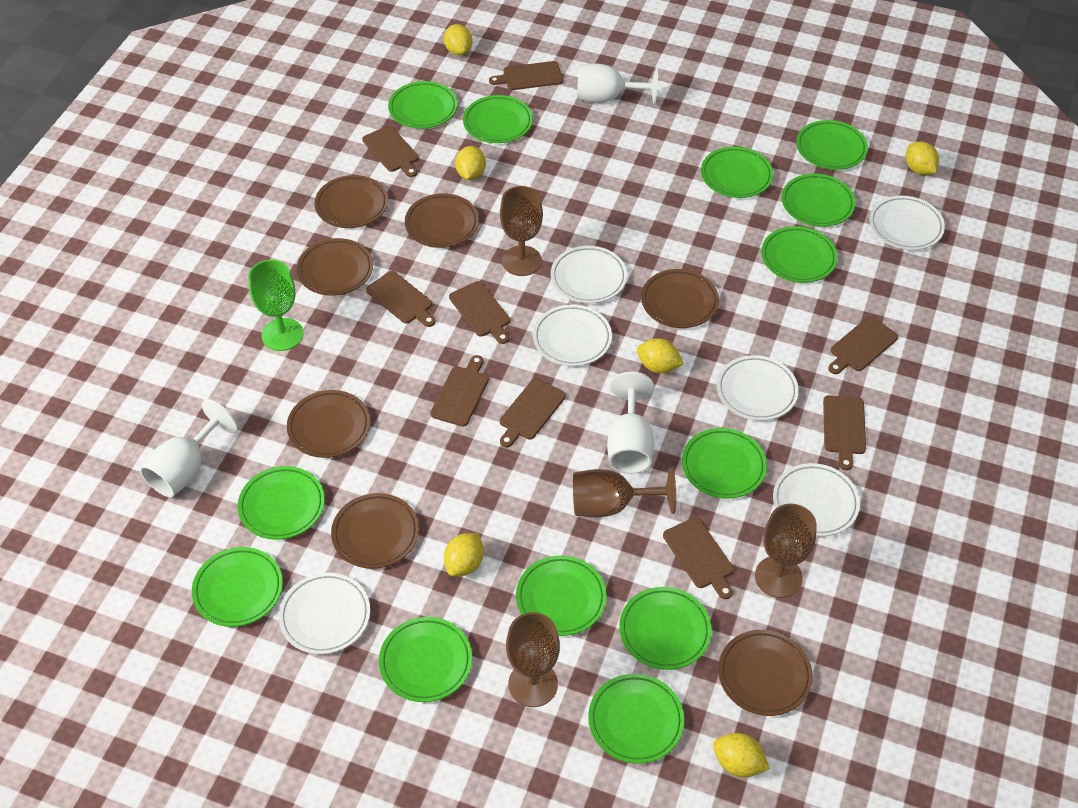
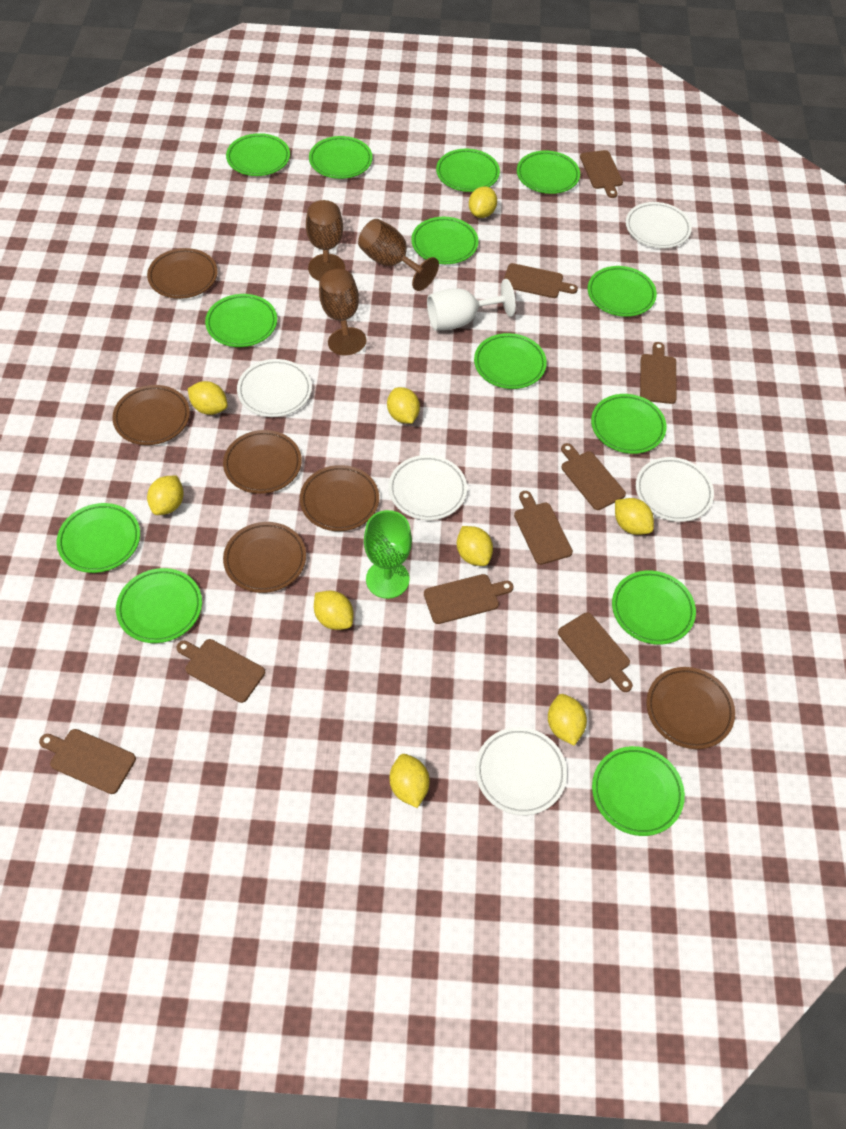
brown goblet: 4 -> 3
brown plate: 7 -> 6
white goblet: 3 -> 1
white plate: 6 -> 5
yellow lemon: 6 -> 9

